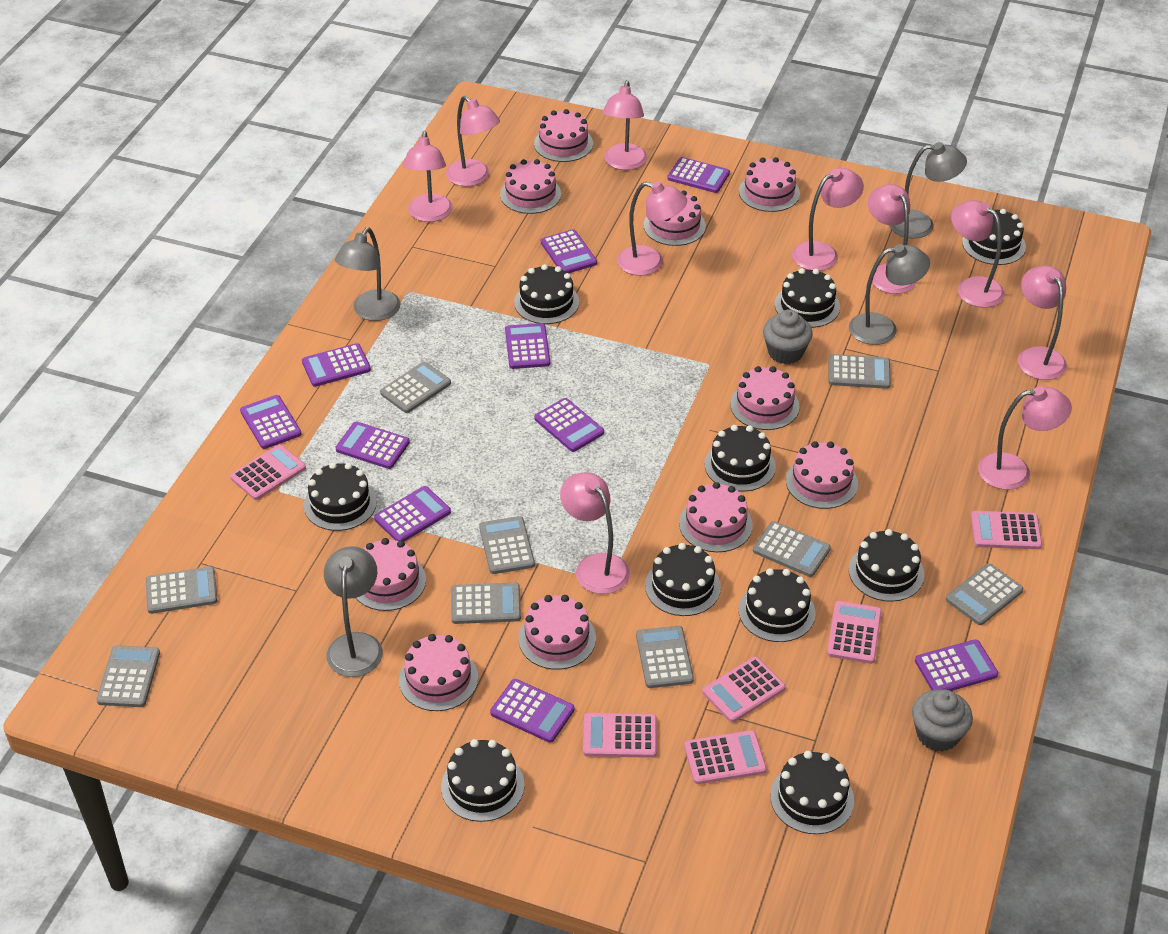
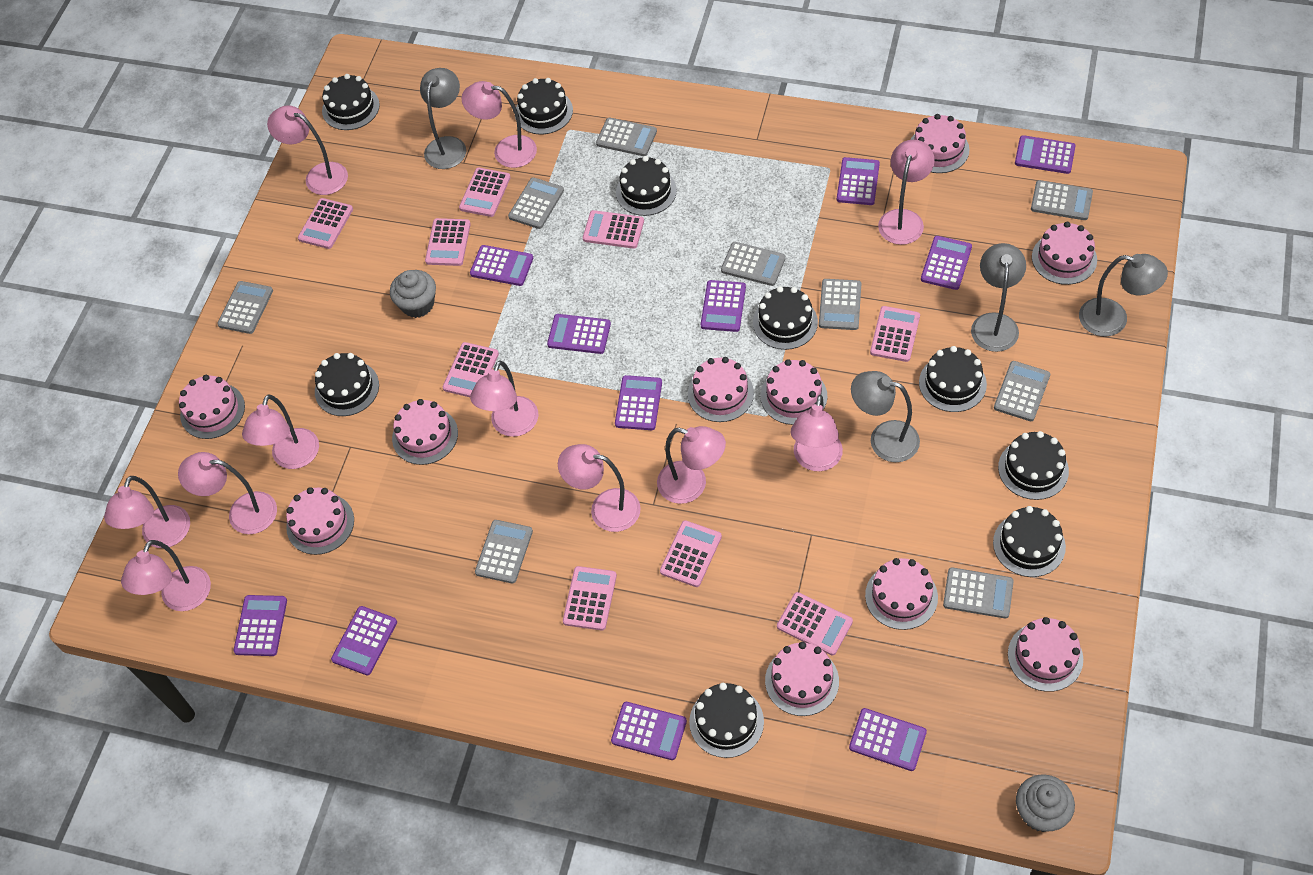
black cake: 10 -> 9
pink calculator: 6 -> 9
pink lamp: 10 -> 11
purple calculator: 10 -> 11

